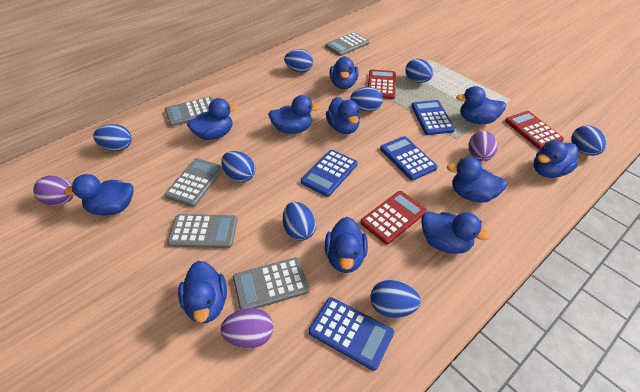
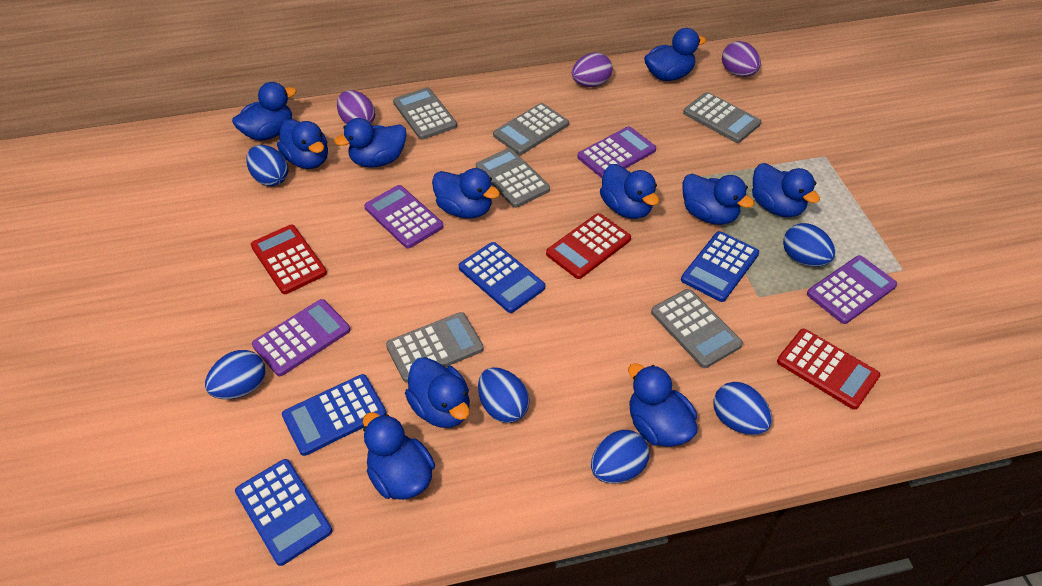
blue egg: 8 -> 6
grey calculator: 5 -> 6
purple calculator: 0 -> 4

